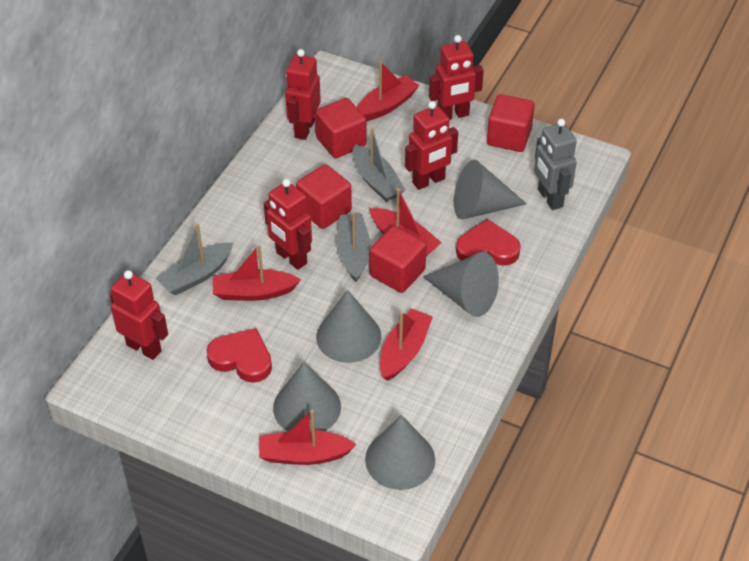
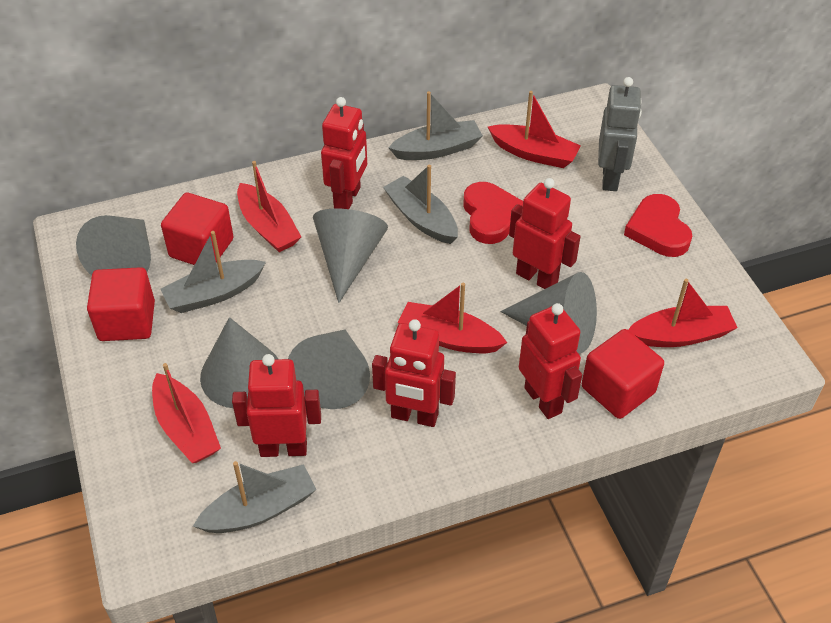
grey boat: 3 -> 4
red cube: 4 -> 3

